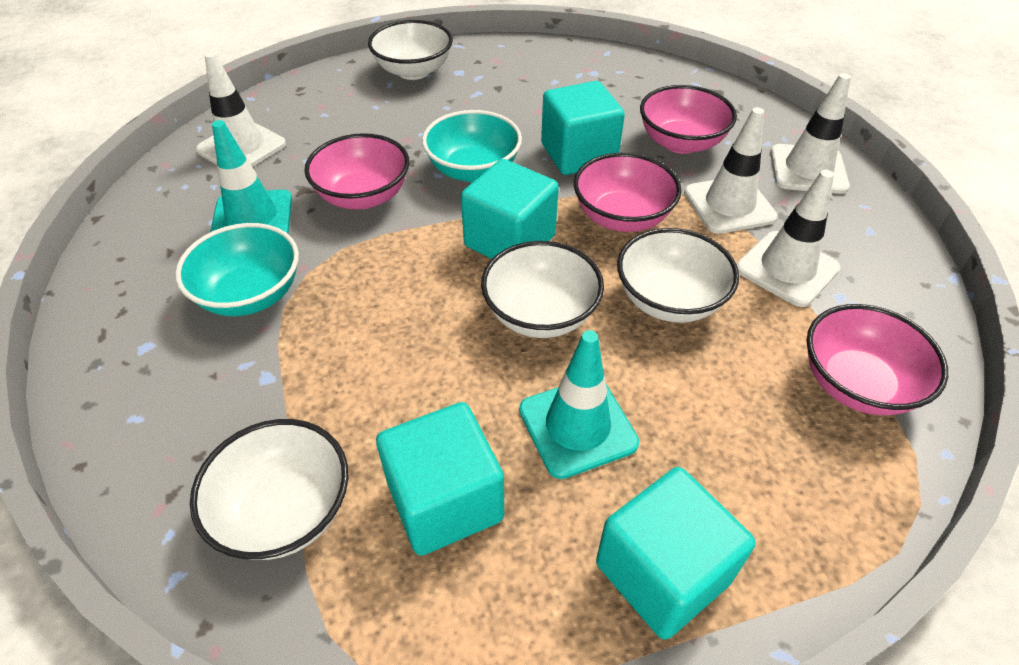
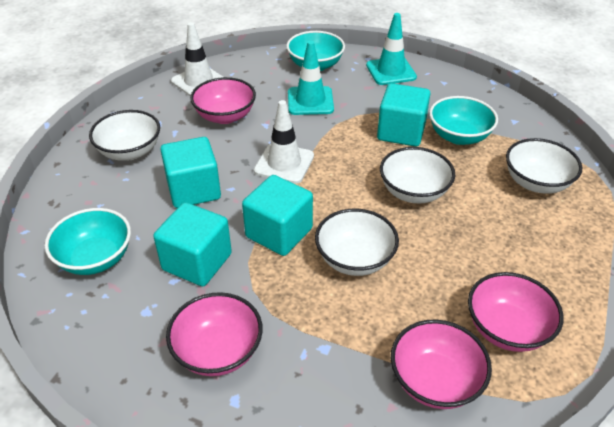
turquoise bowl: 2 -> 3
white traffic cone: 4 -> 2

